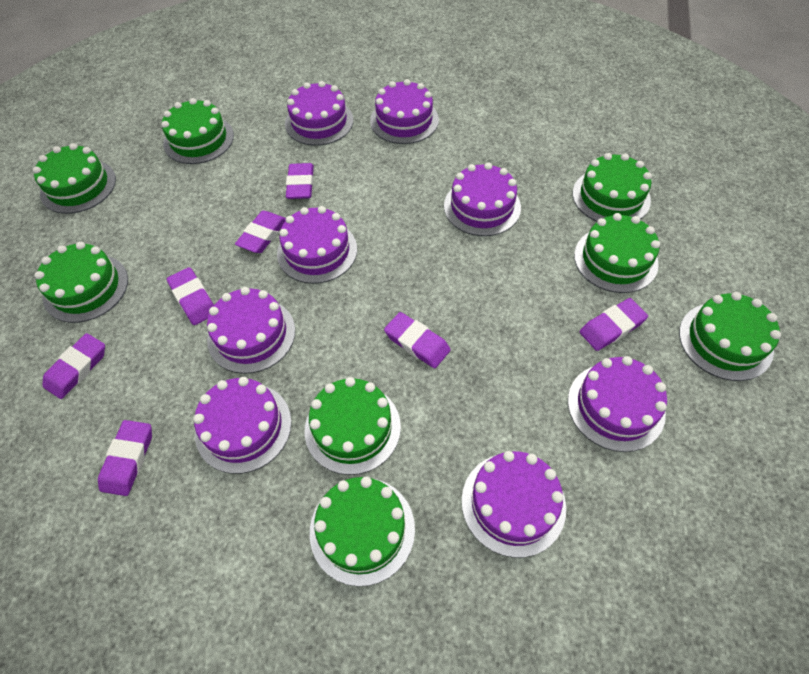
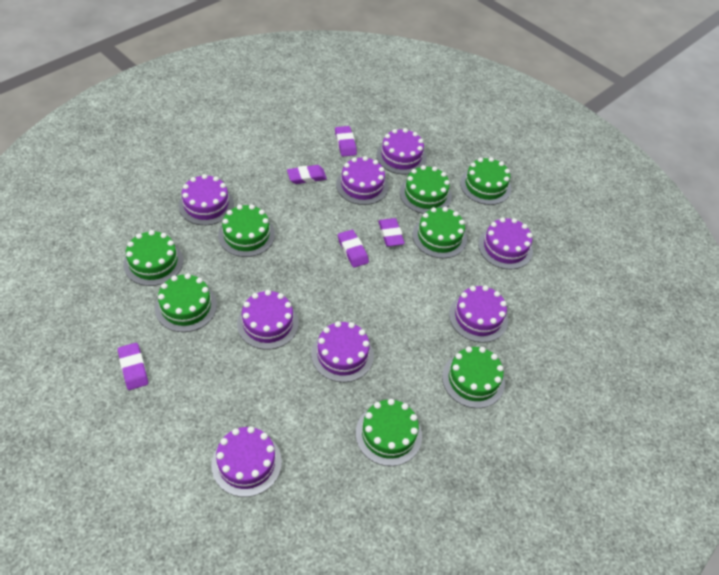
purple eraser: 7 -> 5

